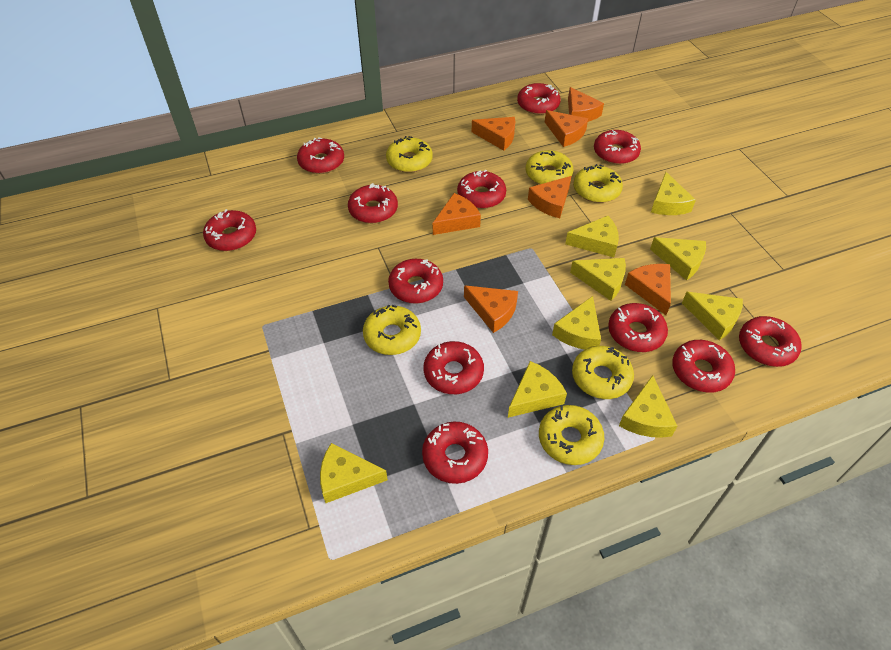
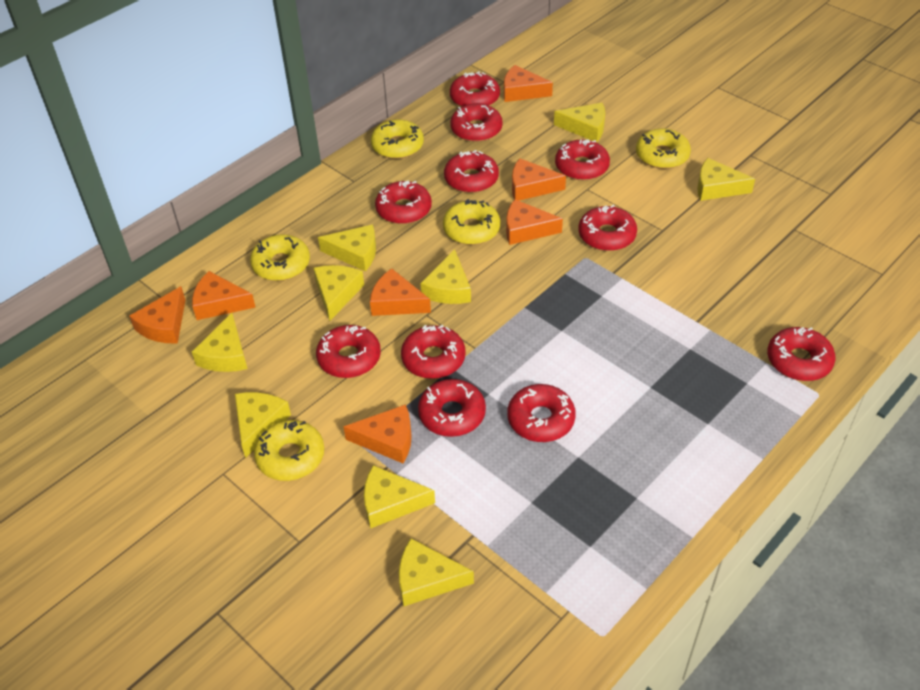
red donut: 12 -> 11
yellow donut: 6 -> 5

